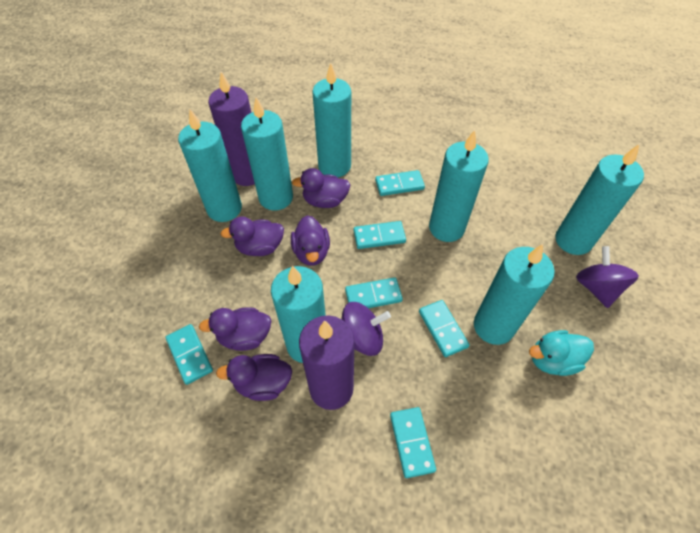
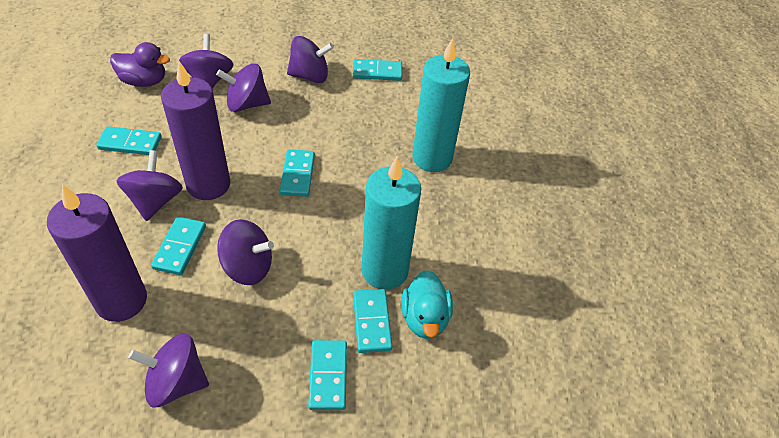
purple duck: 5 -> 1
purple spinning top: 2 -> 6
turquoise candle: 7 -> 2

